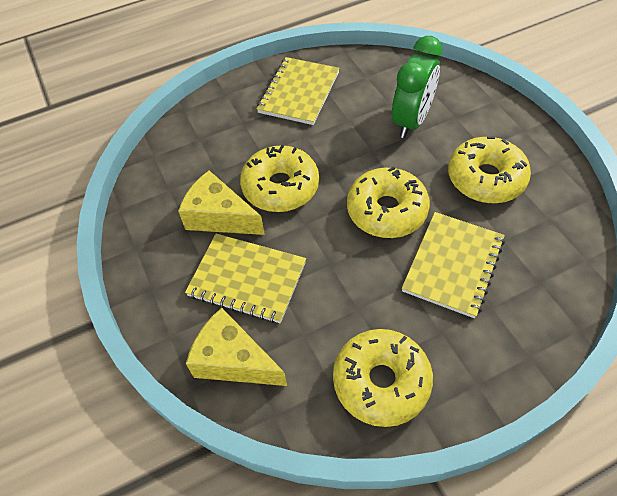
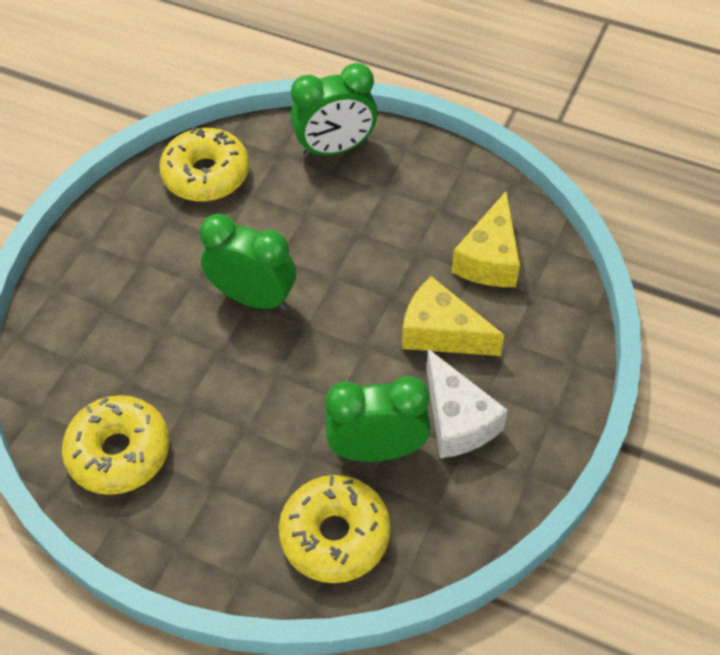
green clock: 1 -> 3
white cheese: 0 -> 1
yellow donut: 4 -> 3
yellow notebook: 3 -> 0

